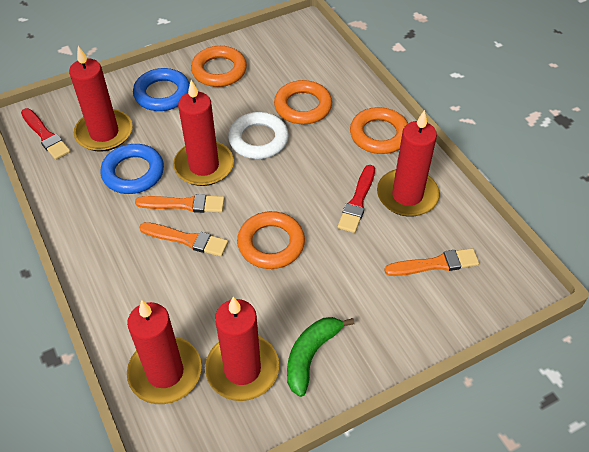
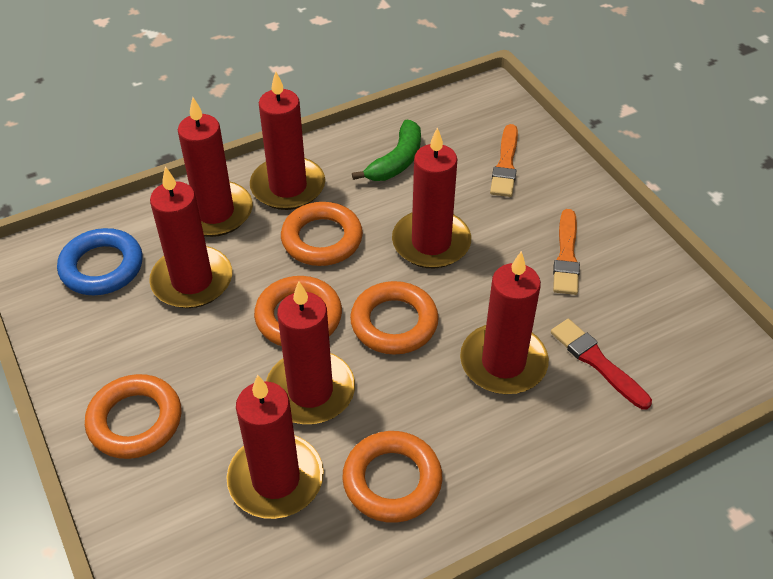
blue ring: 2 -> 1
orange brush: 3 -> 2
orange ring: 4 -> 5
red brush: 2 -> 1
red candle: 5 -> 7
white ring: 1 -> 0

